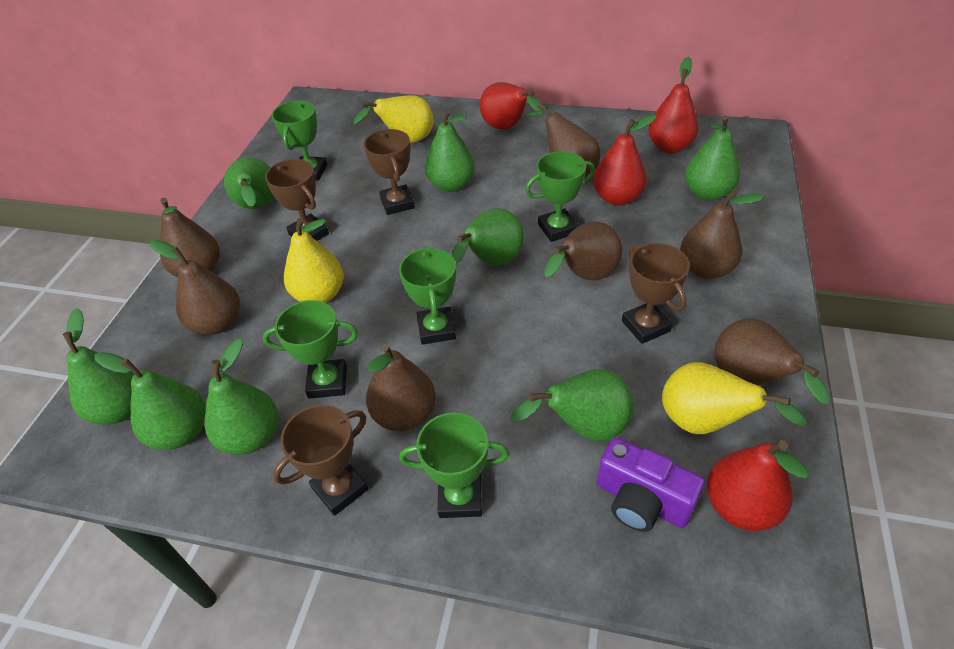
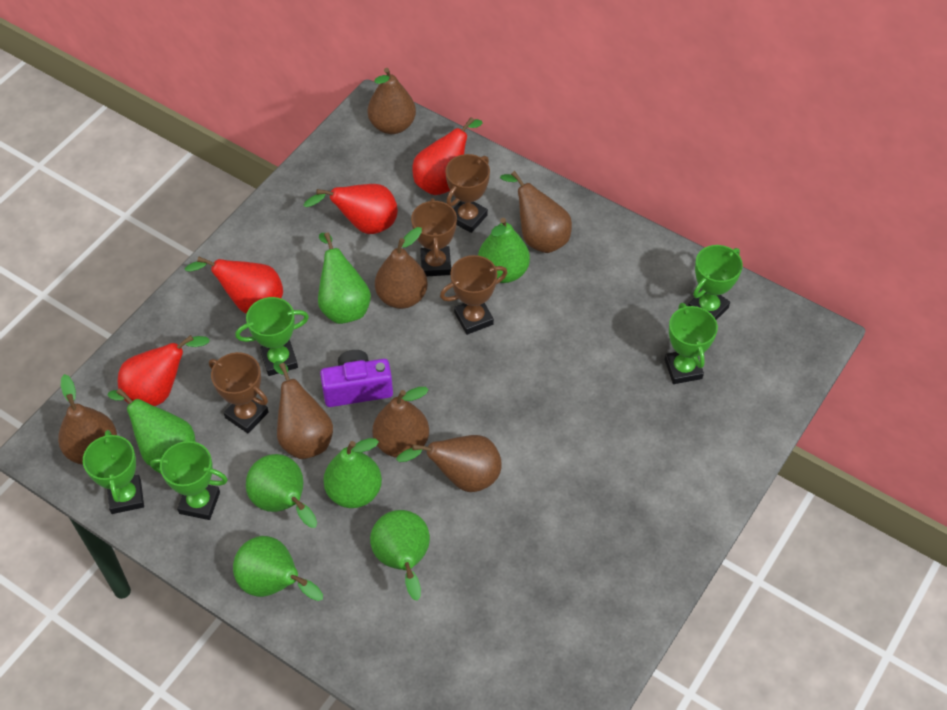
green pear: 8 -> 7
yellow pear: 3 -> 0

